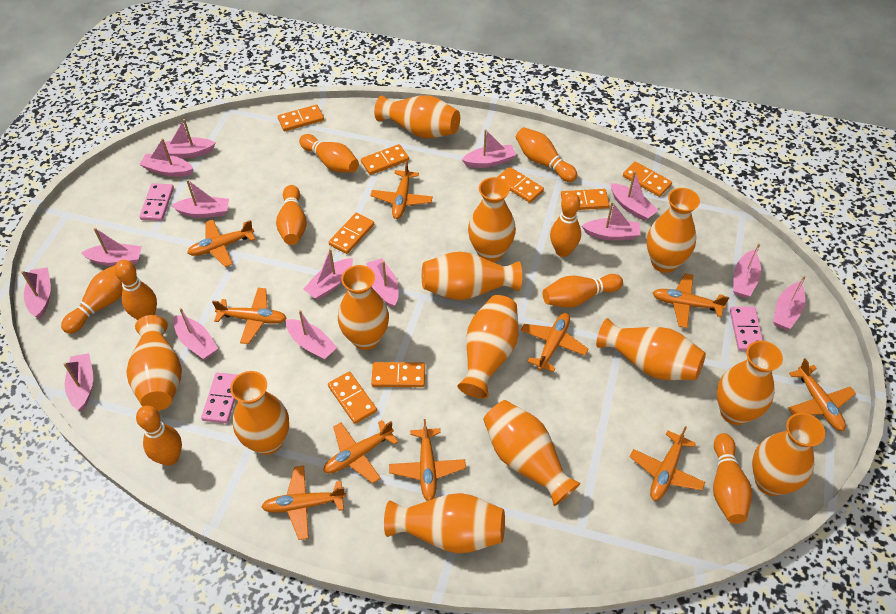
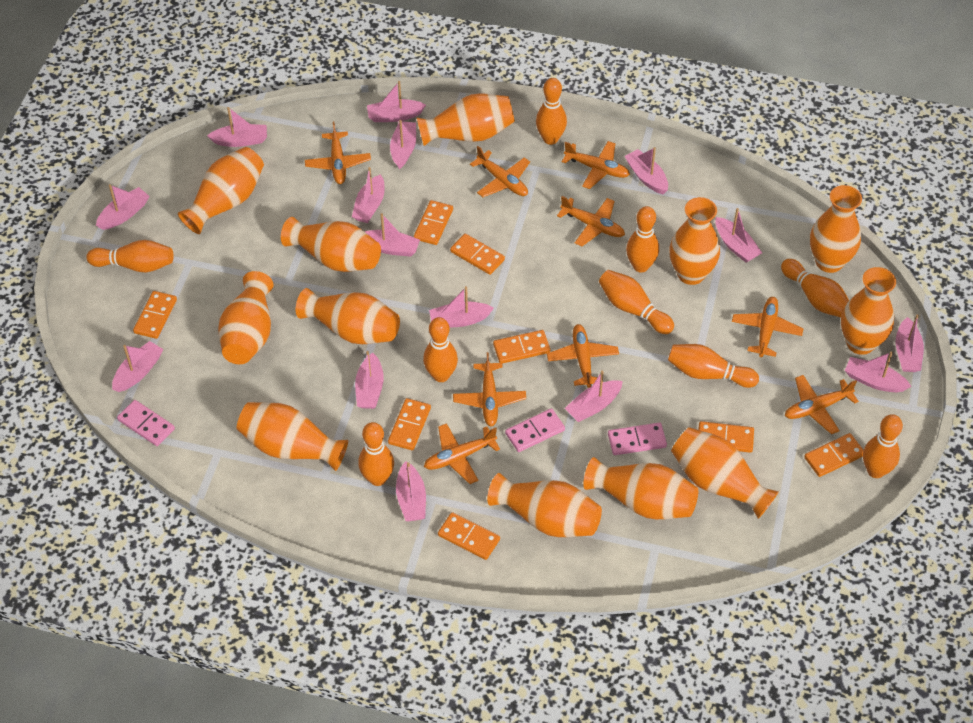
orange plane: 10 -> 9
orange vase: 13 -> 12

